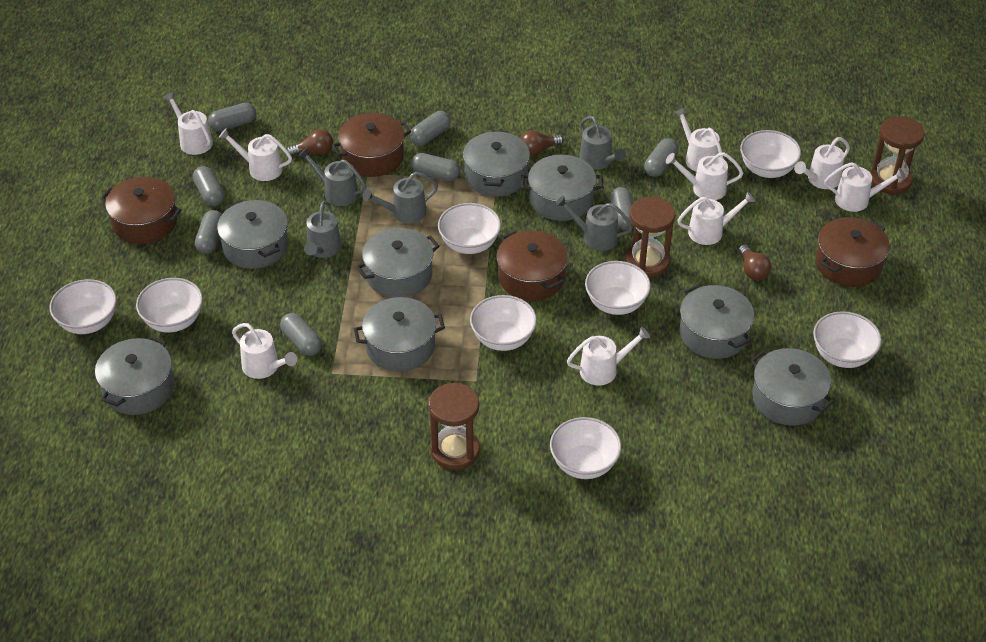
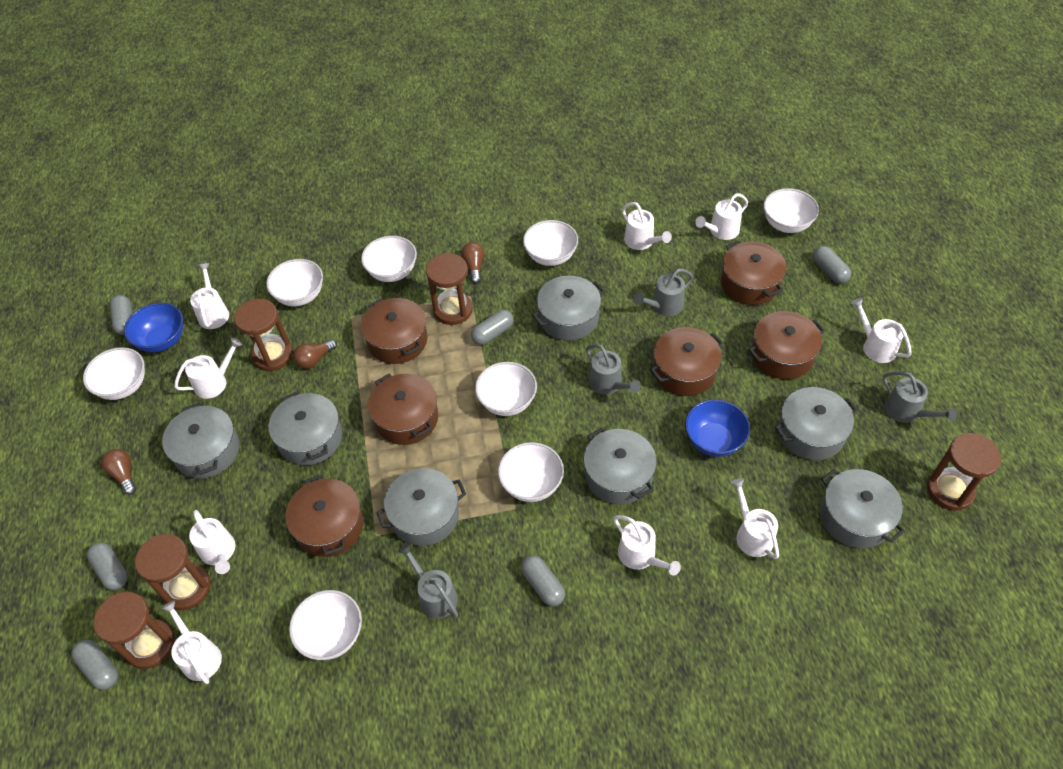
blue bowl: 0 -> 2
brown hourglass: 3 -> 5
brown pot: 4 -> 6
grey capsule: 8 -> 6
grey pot: 8 -> 7
grey watering can: 5 -> 4

